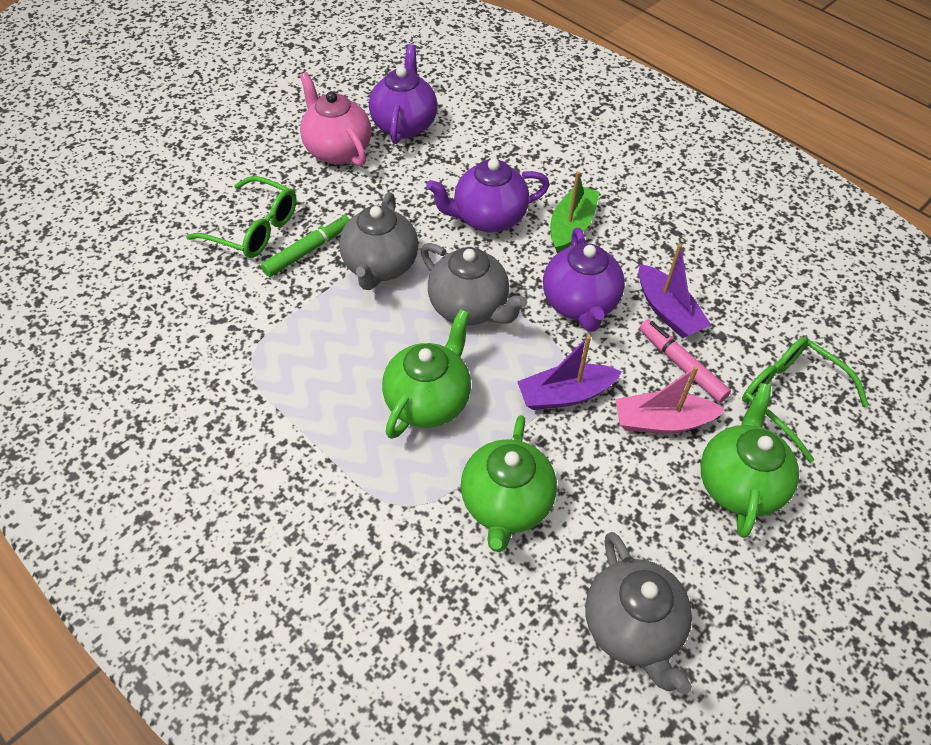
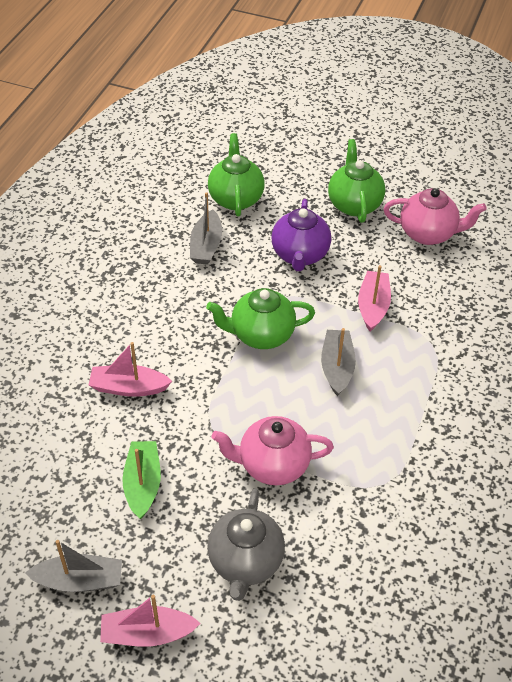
green glasses: 2 -> 0
green marker: 1 -> 0
grey boat: 0 -> 3
grey teapot: 3 -> 1
pink boat: 1 -> 3
pink marker: 1 -> 0
pink teapot: 1 -> 2
purple boat: 2 -> 0
purple teapot: 3 -> 1

